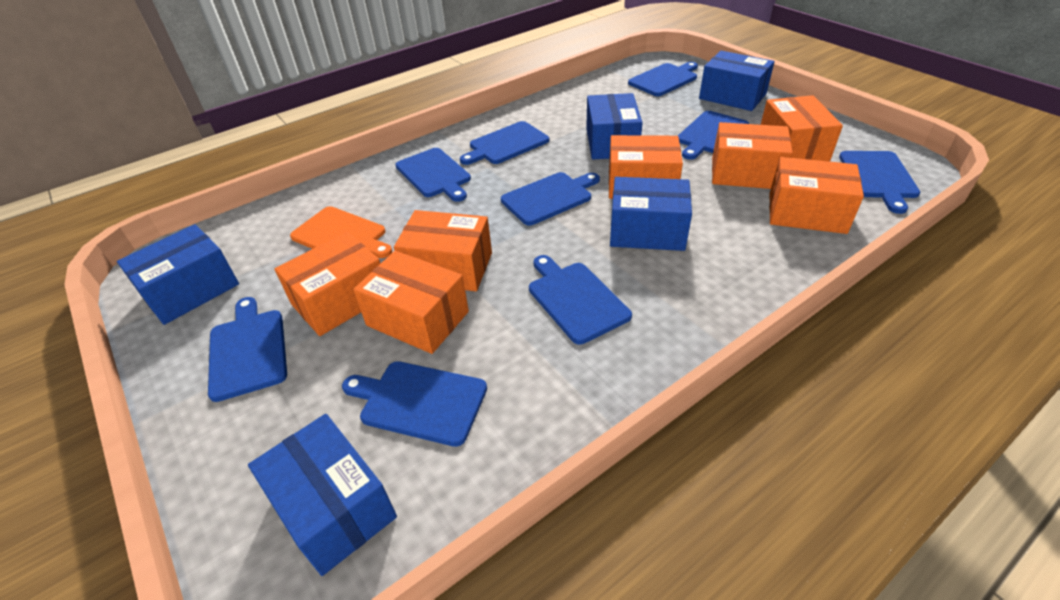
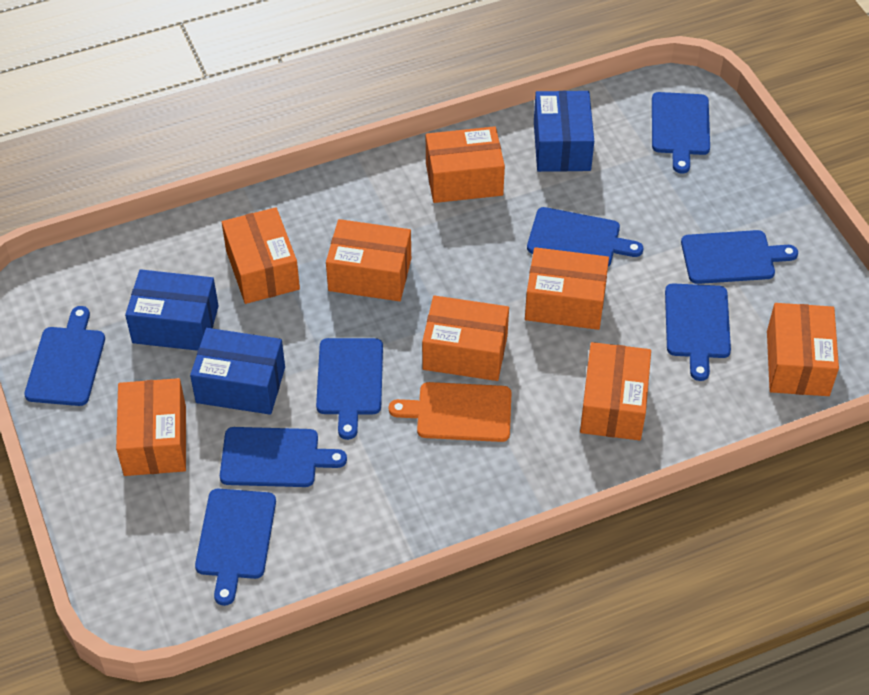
blue box: 5 -> 3
blue cutting board: 9 -> 8
orange box: 7 -> 8

